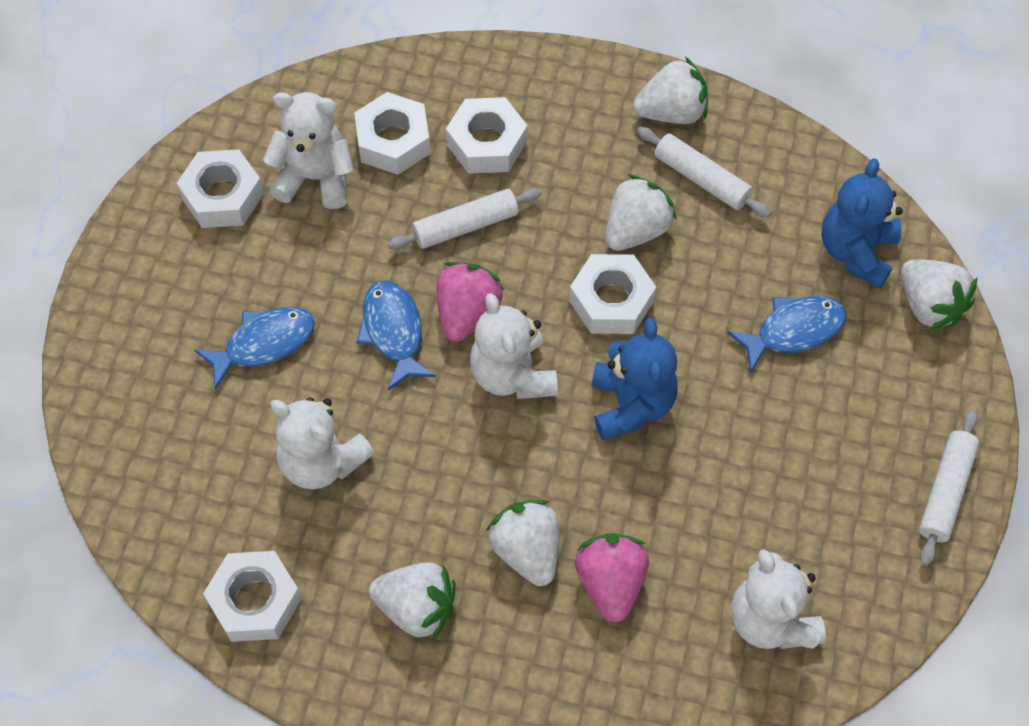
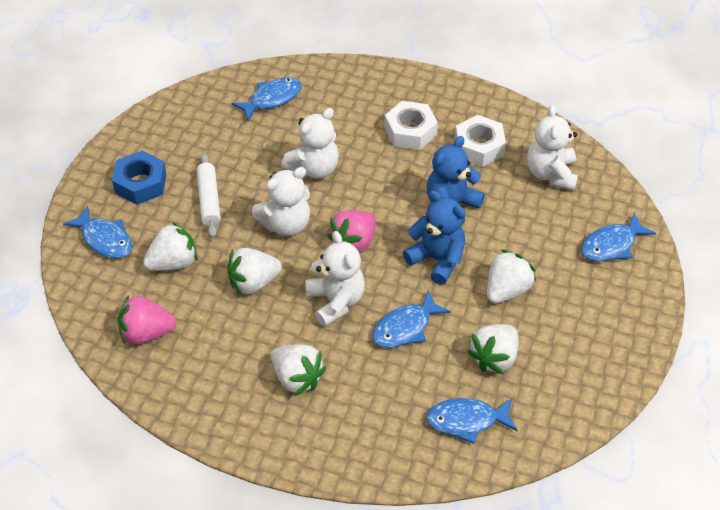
blue fish: 3 -> 5
blue nut: 0 -> 1
white nut: 5 -> 2
white rolling pin: 3 -> 1

